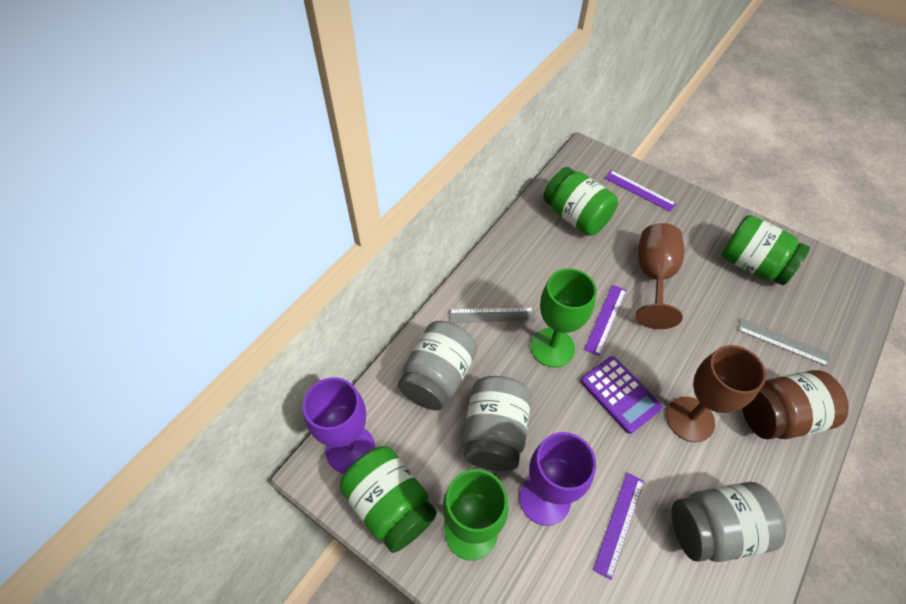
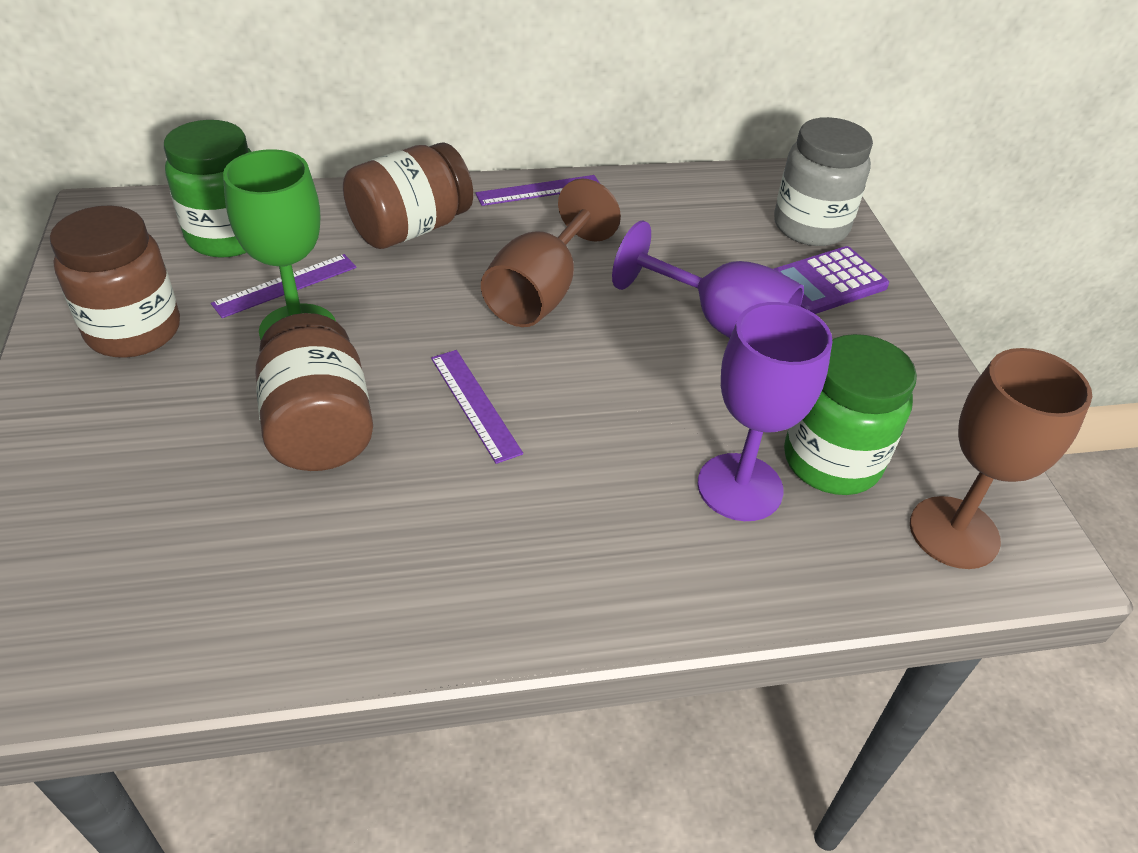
brown jar: 1 -> 3
green goblet: 2 -> 1
green jar: 3 -> 2
grey jar: 3 -> 1
grey ruler: 2 -> 0

